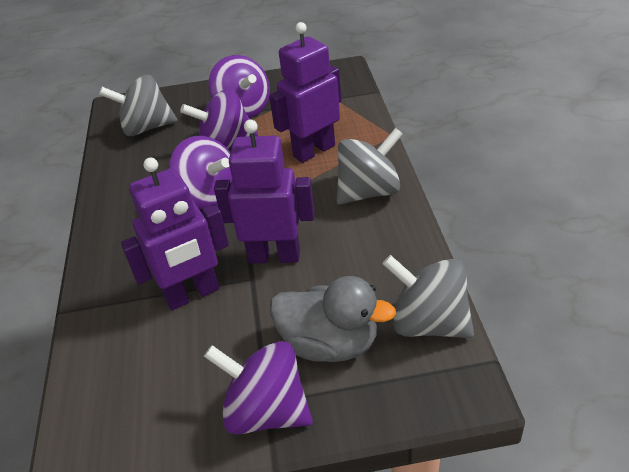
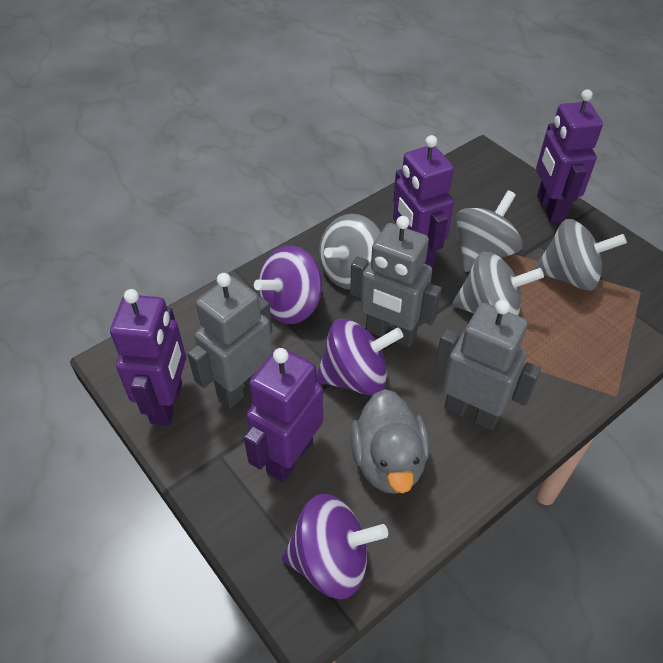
grey robot: 0 -> 3
grey spinning top: 3 -> 4
purple robot: 3 -> 4
purple spinning top: 4 -> 3

